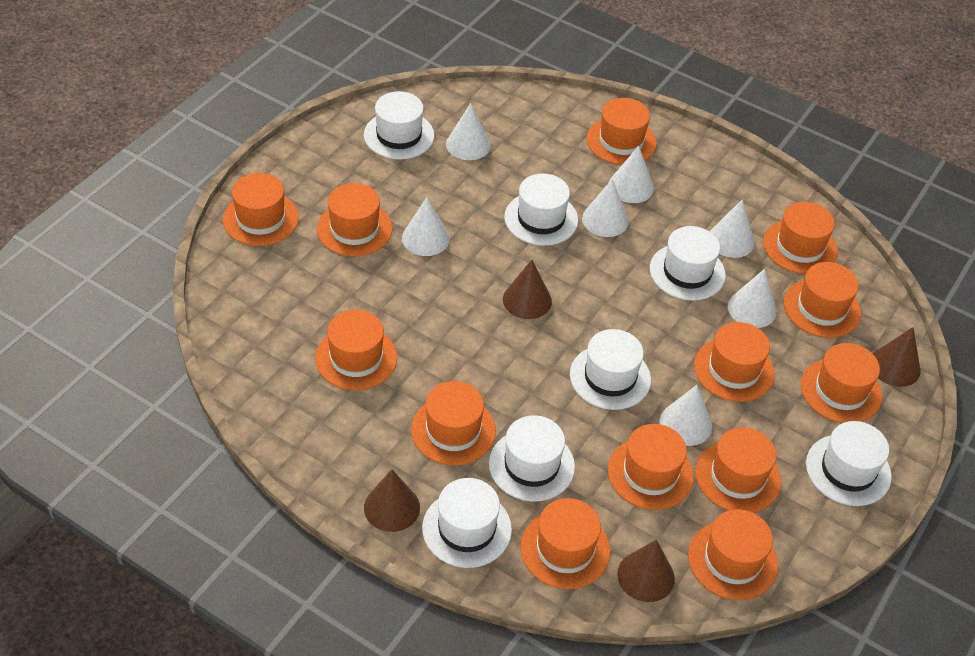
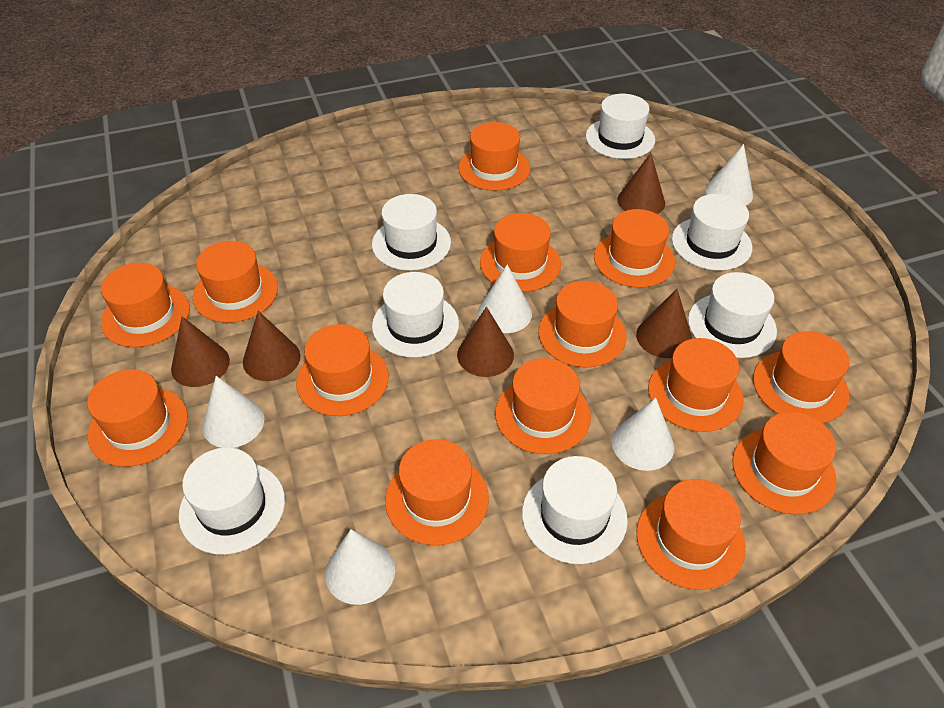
brown cone: 4 -> 5
orange hat: 13 -> 14
white cone: 7 -> 5

